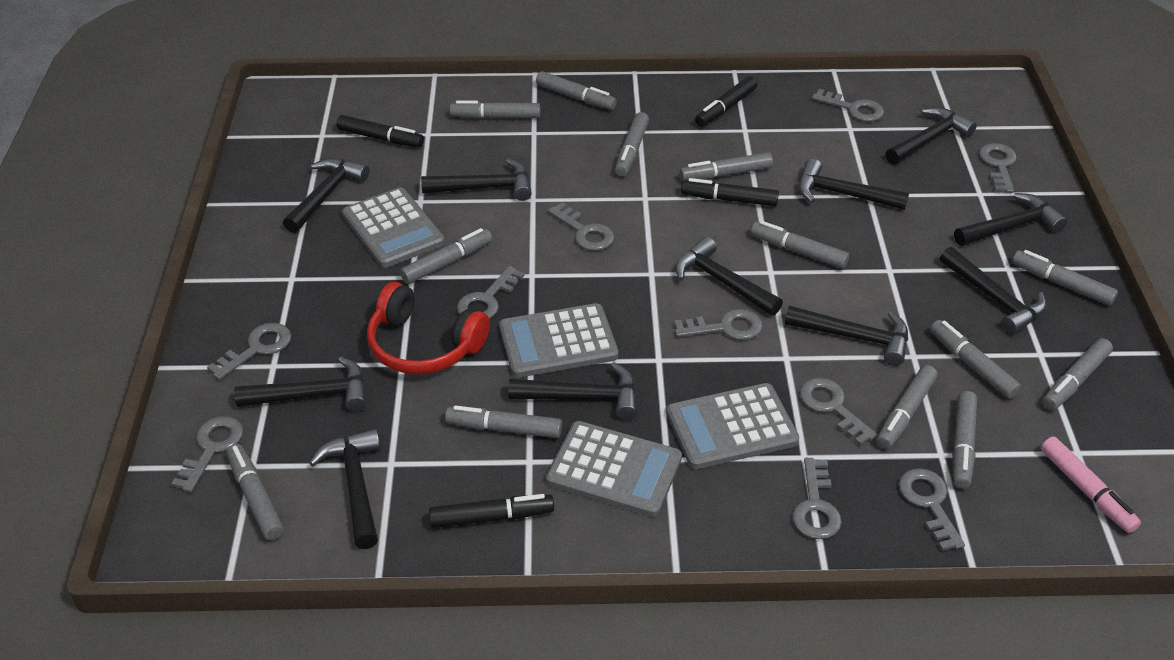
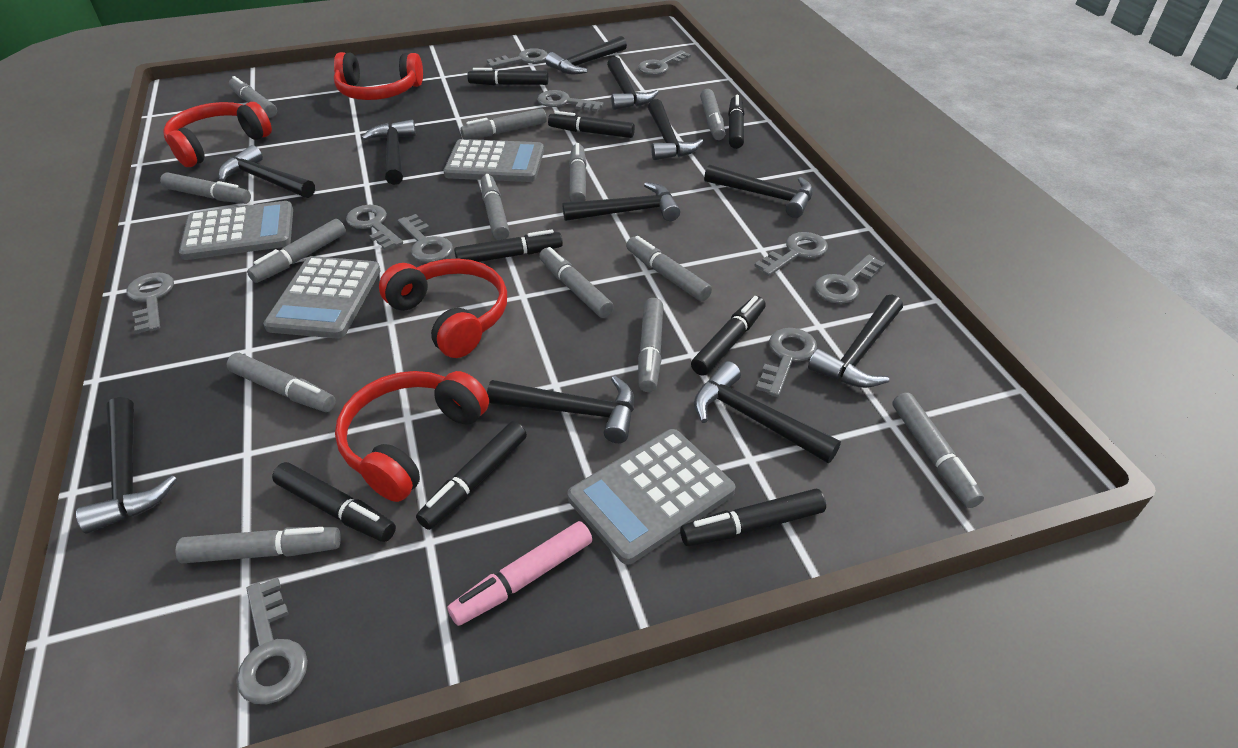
black marker: 4 -> 8
red headphones: 1 -> 4

